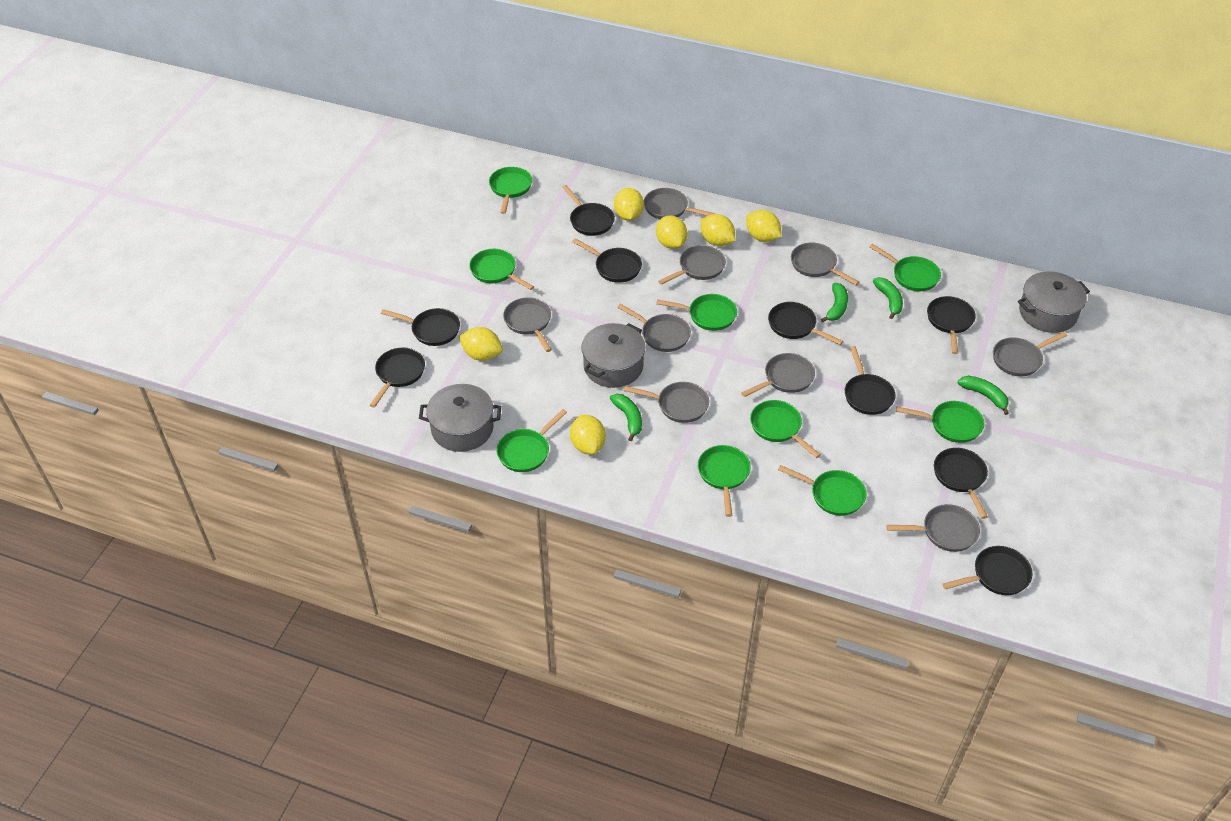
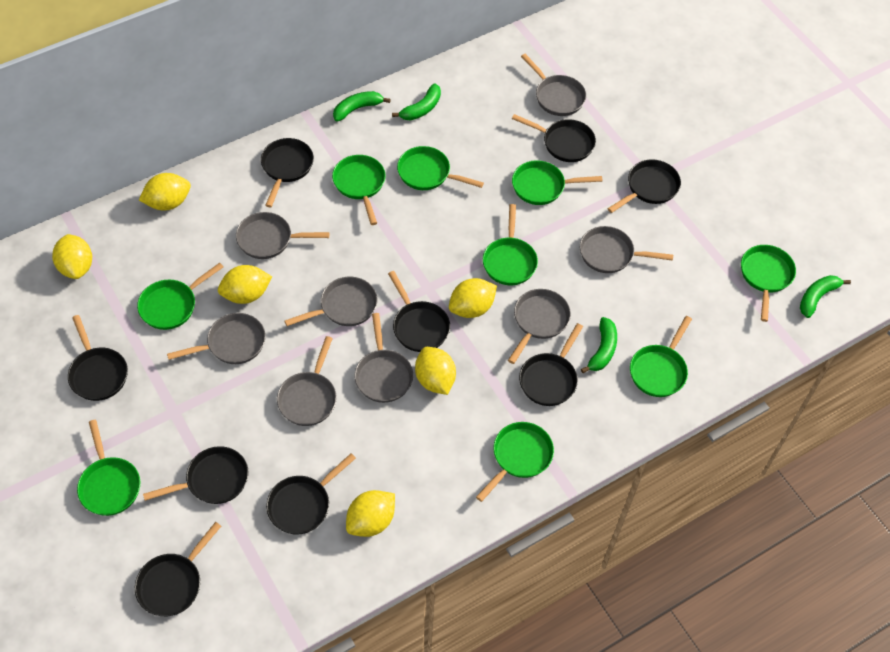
grey pan: 9 -> 8
grey pot: 3 -> 0

